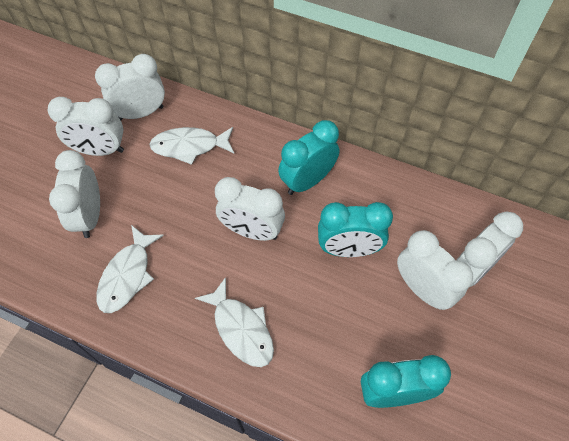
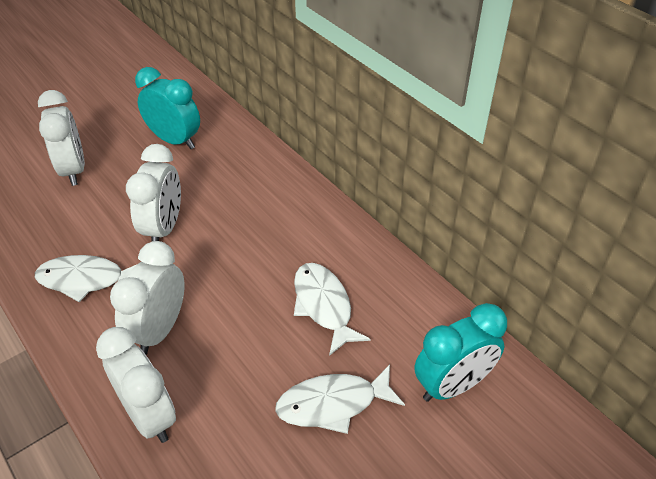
turquoise clock: 3 -> 2
white clock: 6 -> 4

